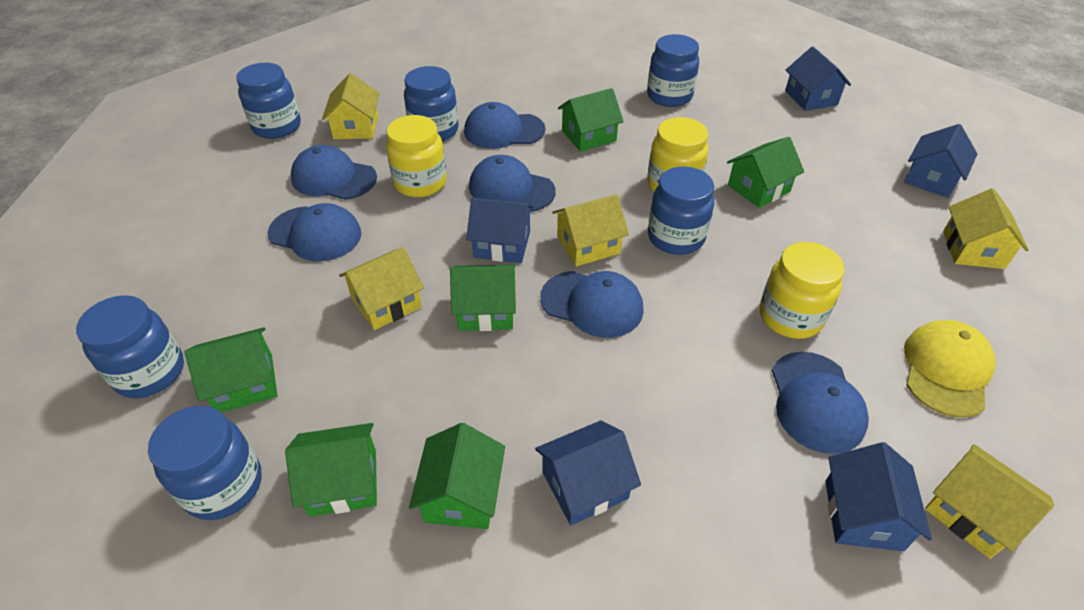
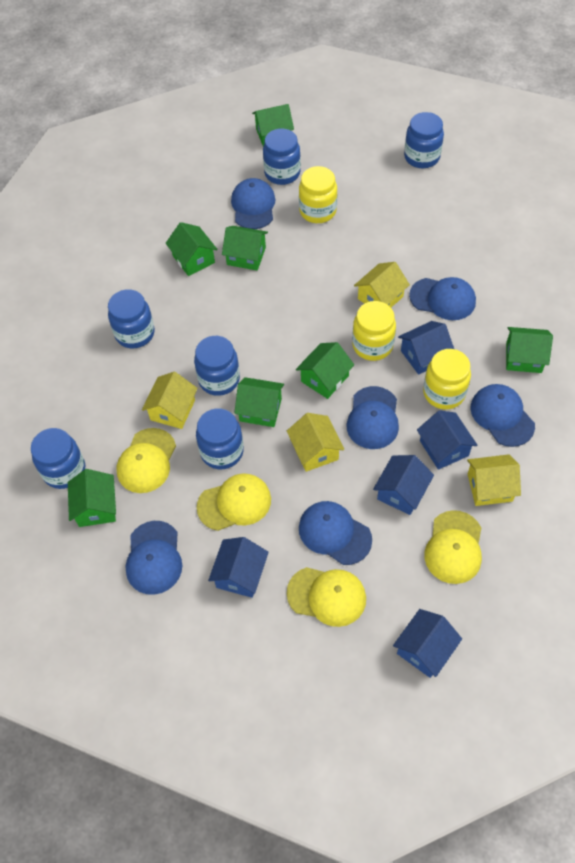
green house: 6 -> 7
yellow cap: 1 -> 4
yellow house: 5 -> 4

